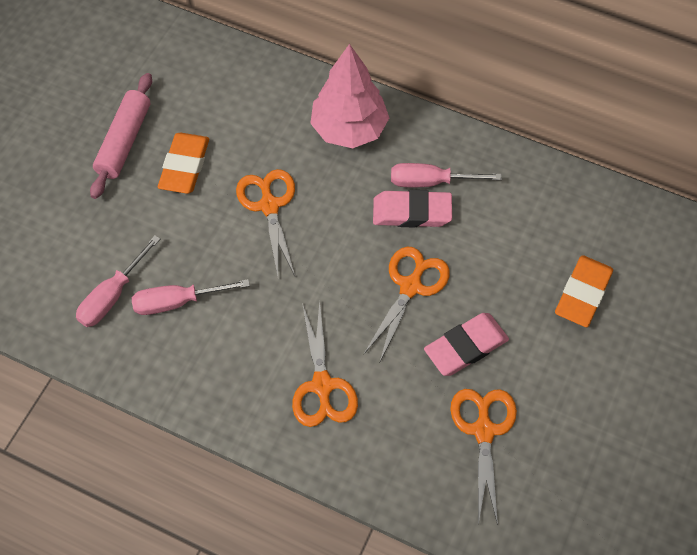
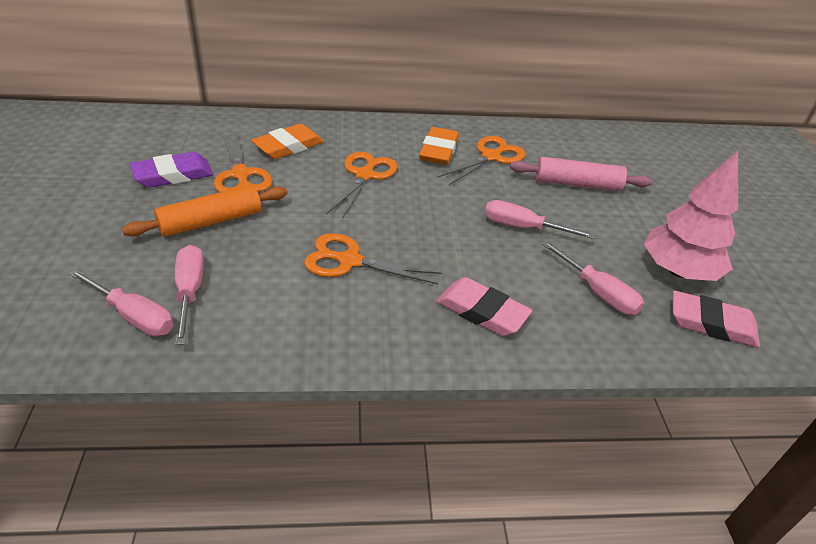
orange rolling pin: 0 -> 1
pink screwdriver: 3 -> 4
purple eraser: 0 -> 1

